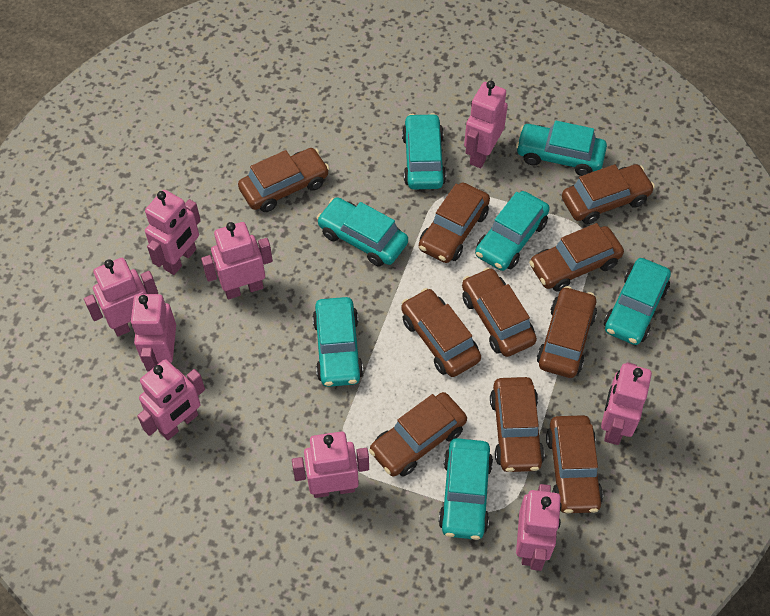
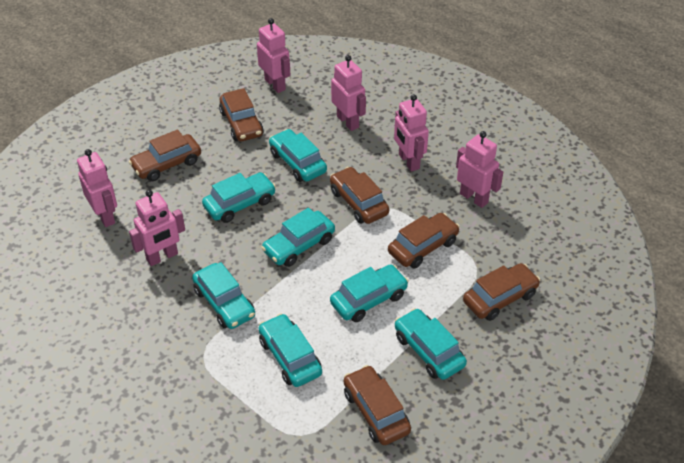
brown car: 10 -> 6
pink robot: 9 -> 6

